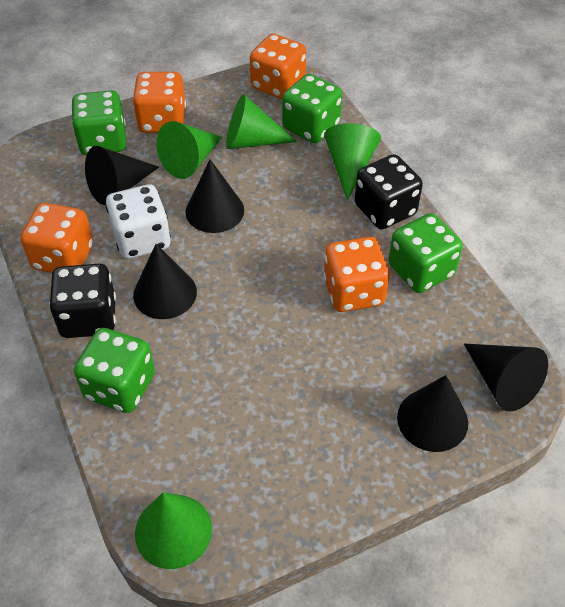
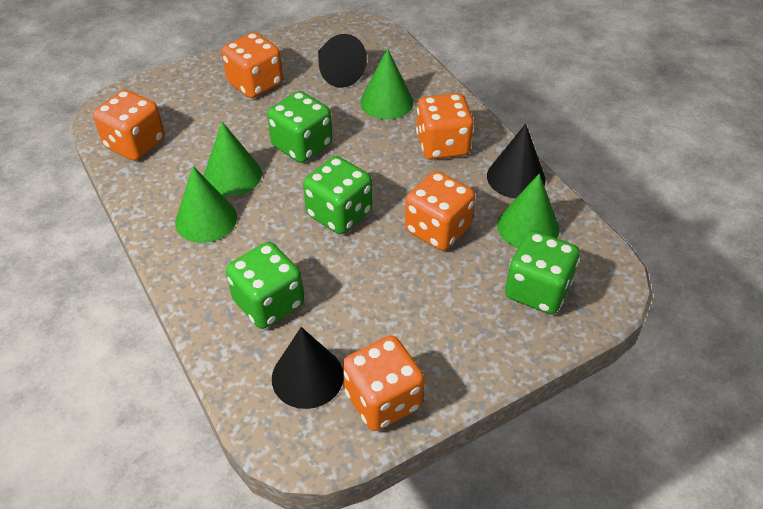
black cone: 5 -> 3
black dice: 2 -> 0
orange dice: 4 -> 5
white dice: 1 -> 0

